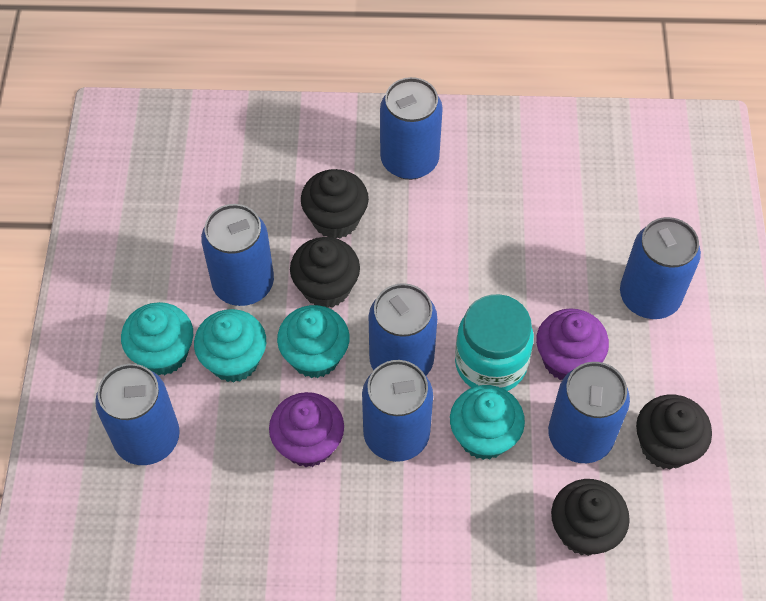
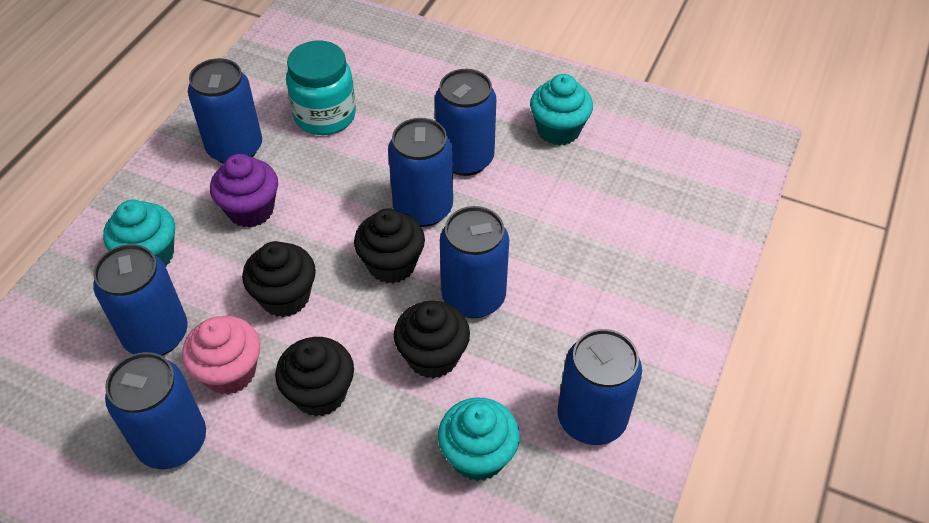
pink cupcake: 0 -> 1
purple cupcake: 2 -> 1
turquoise cupcake: 4 -> 3

